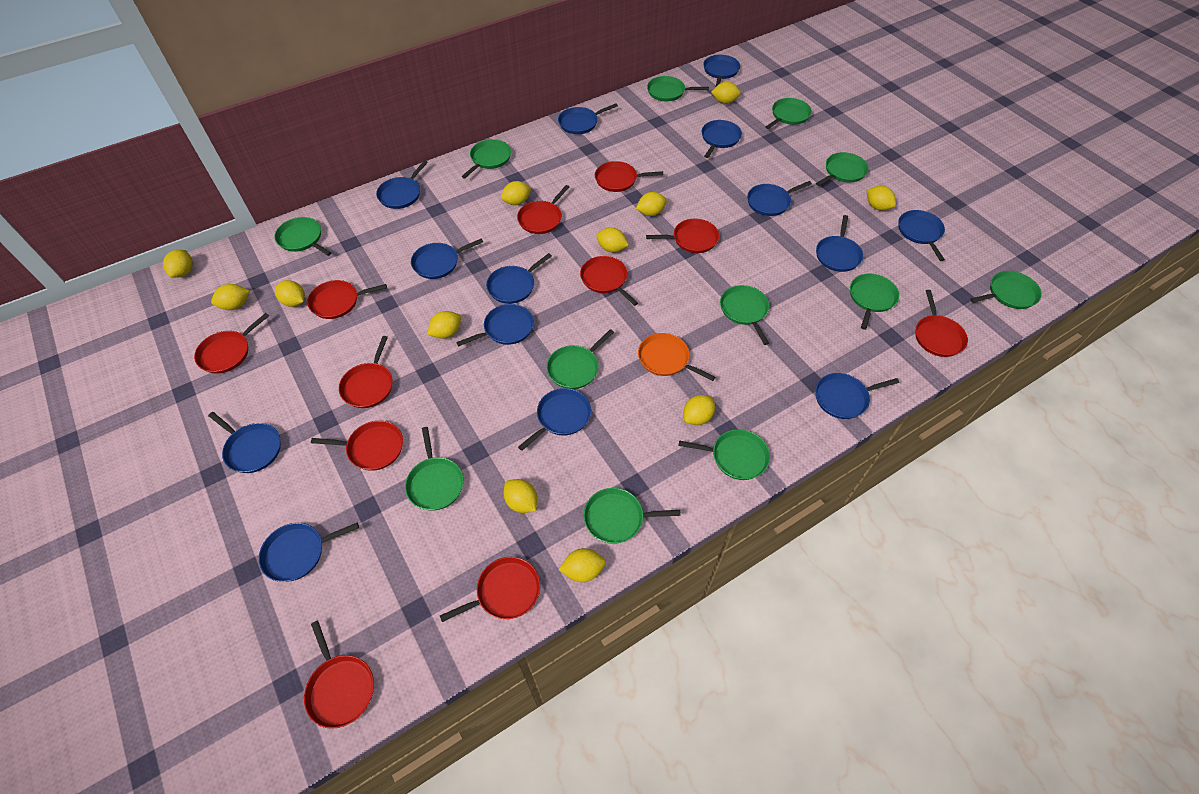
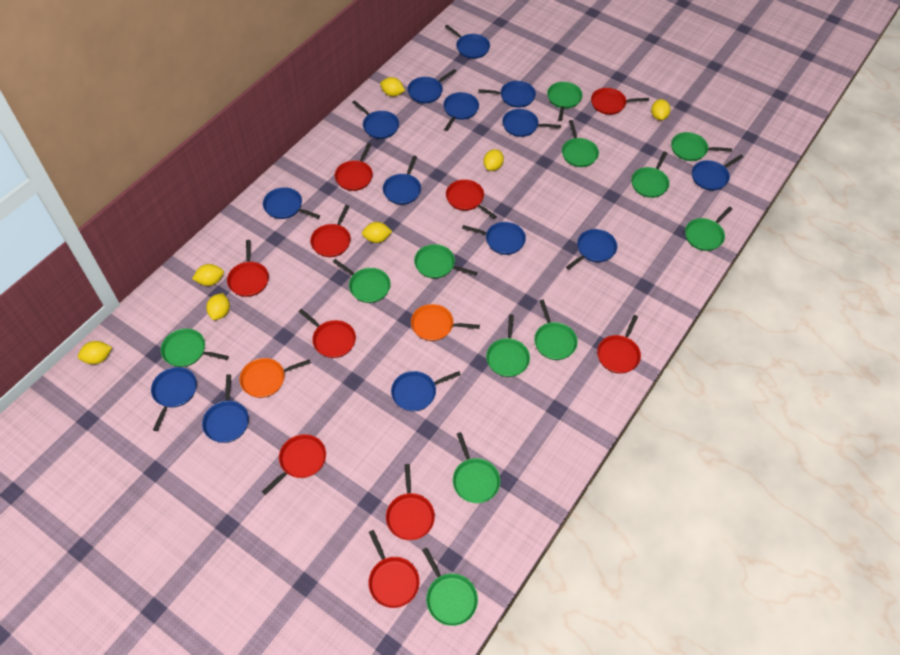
orange pan: 1 -> 2
red pan: 11 -> 10
yellow lemon: 12 -> 7

